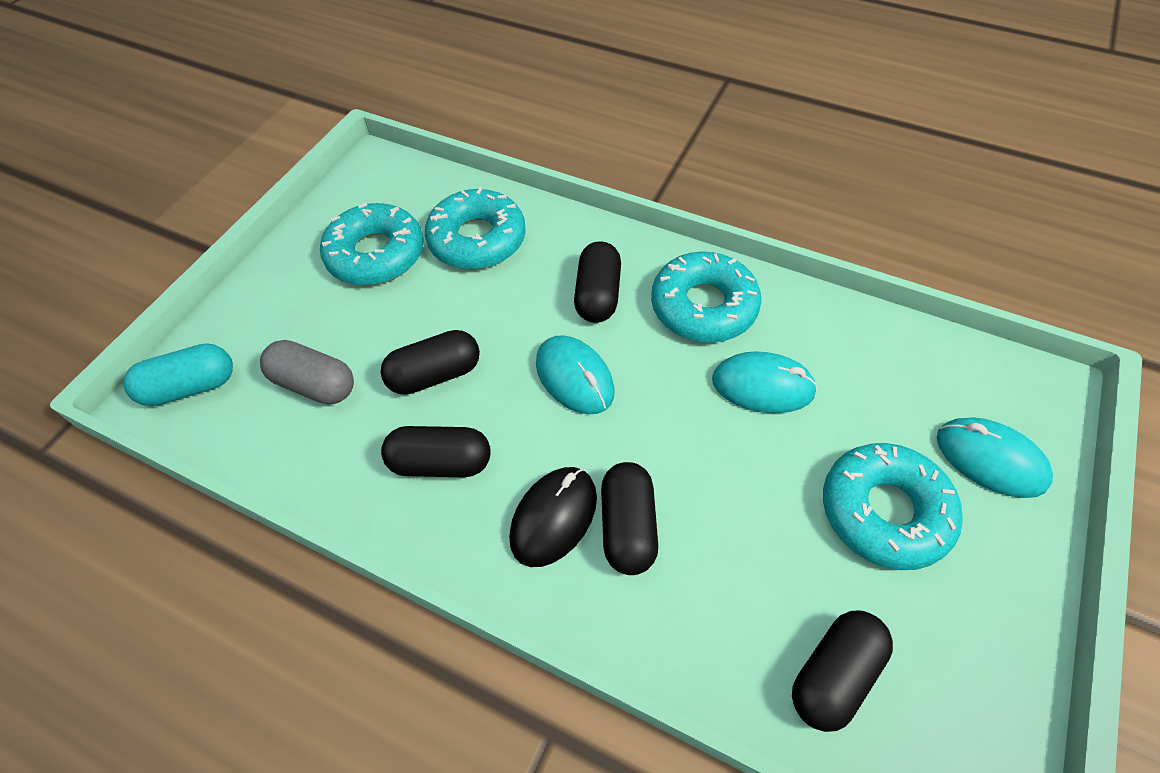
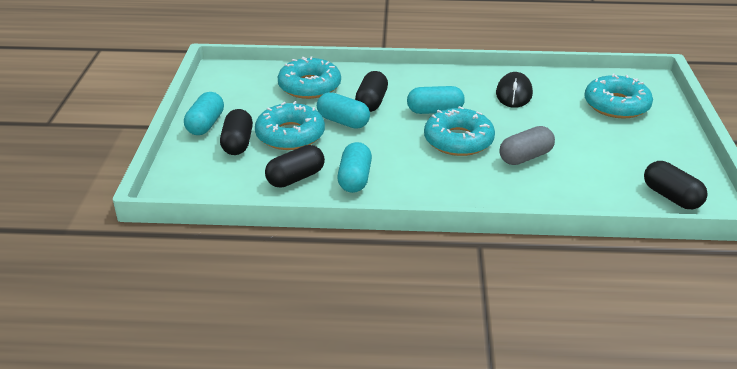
black capsule: 5 -> 4
turquoise capsule: 1 -> 4
turquoise mouse: 3 -> 0

